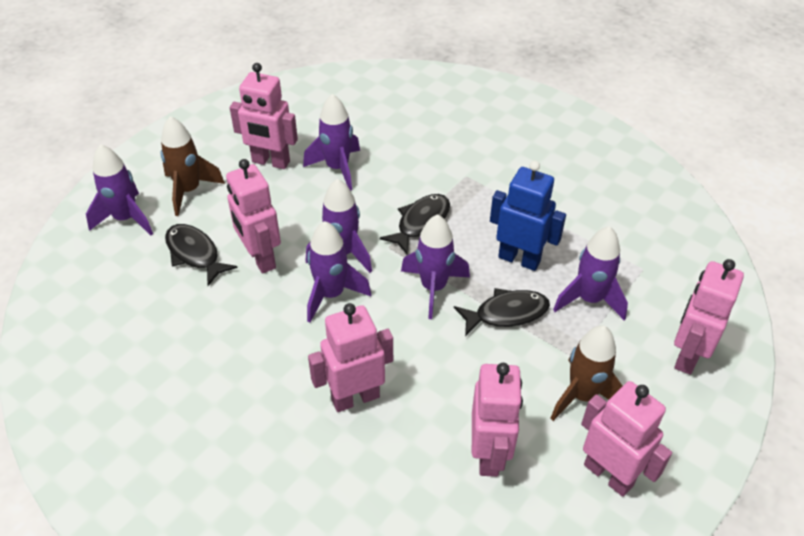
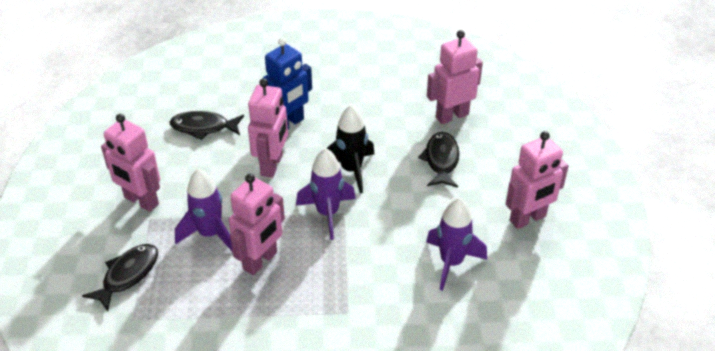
black rocket: 0 -> 1
brown rocket: 2 -> 0
pink robot: 6 -> 5
purple rocket: 6 -> 3

